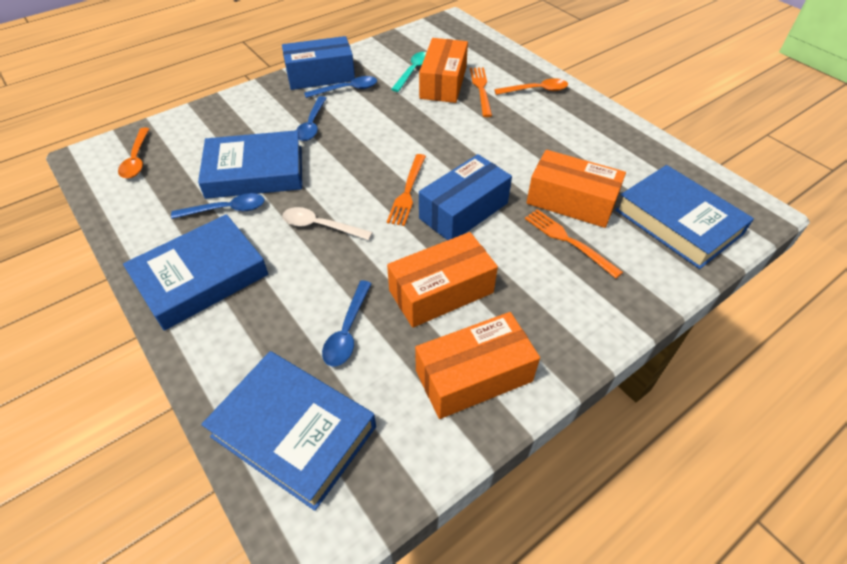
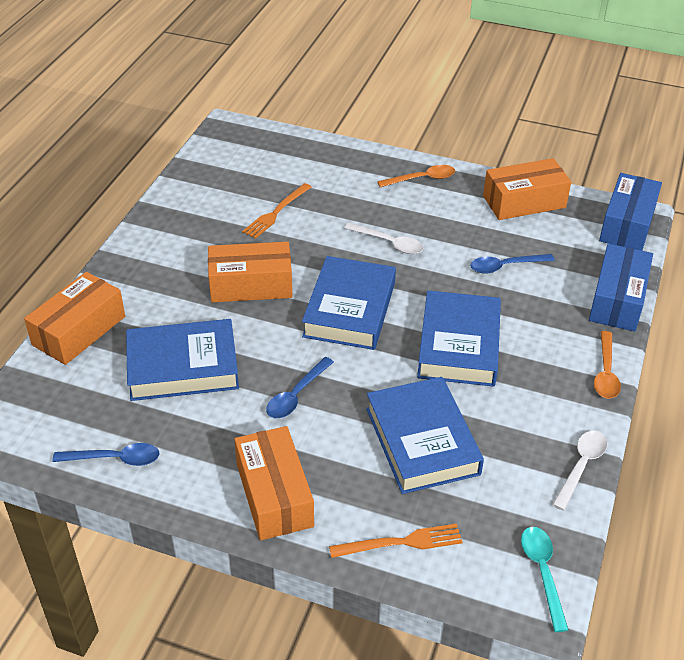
blue spoon: 4 -> 3
orange fork: 3 -> 2
white spoon: 1 -> 2

